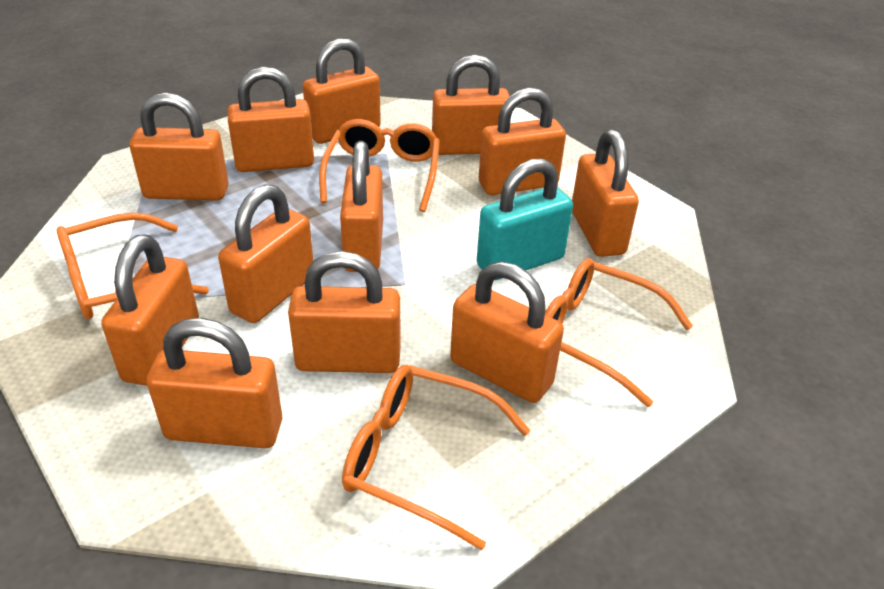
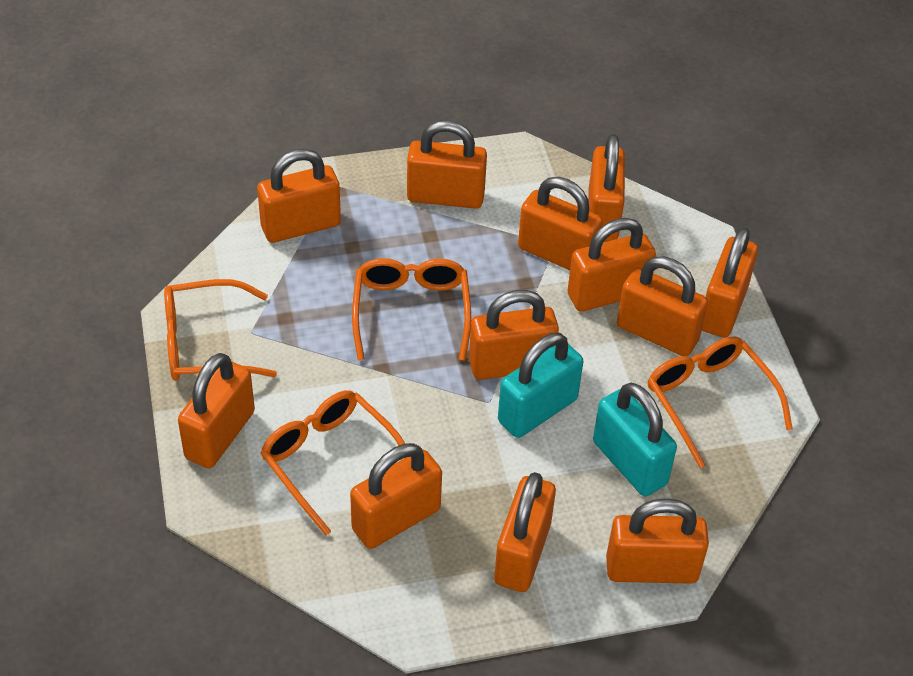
turquoise padlock: 1 -> 2

